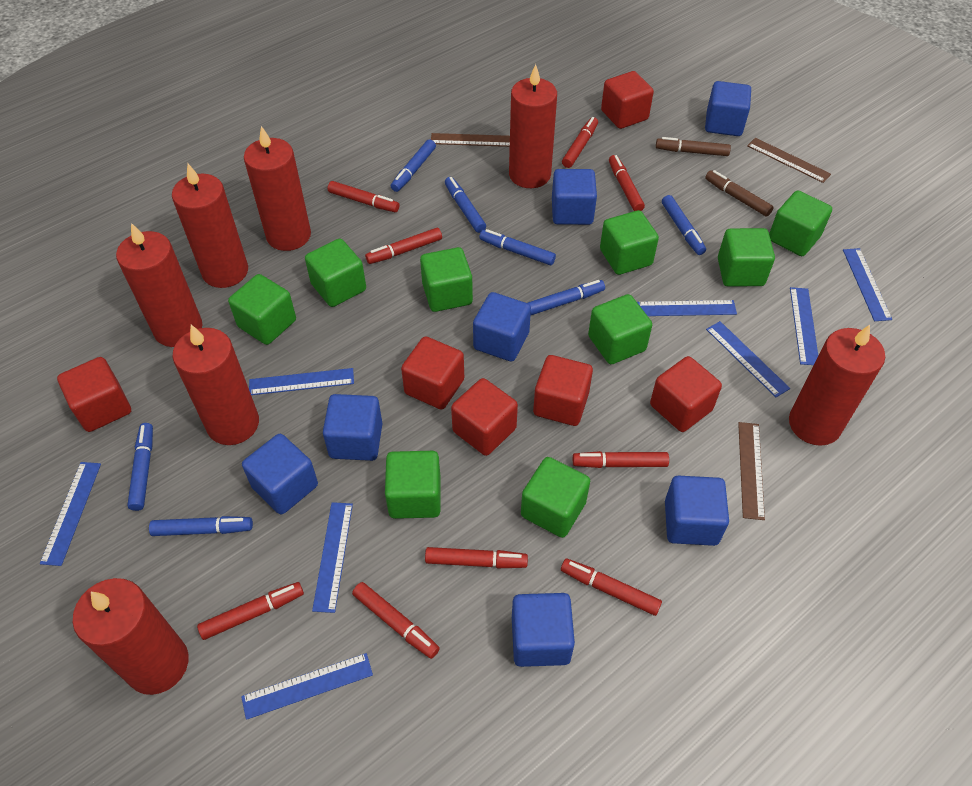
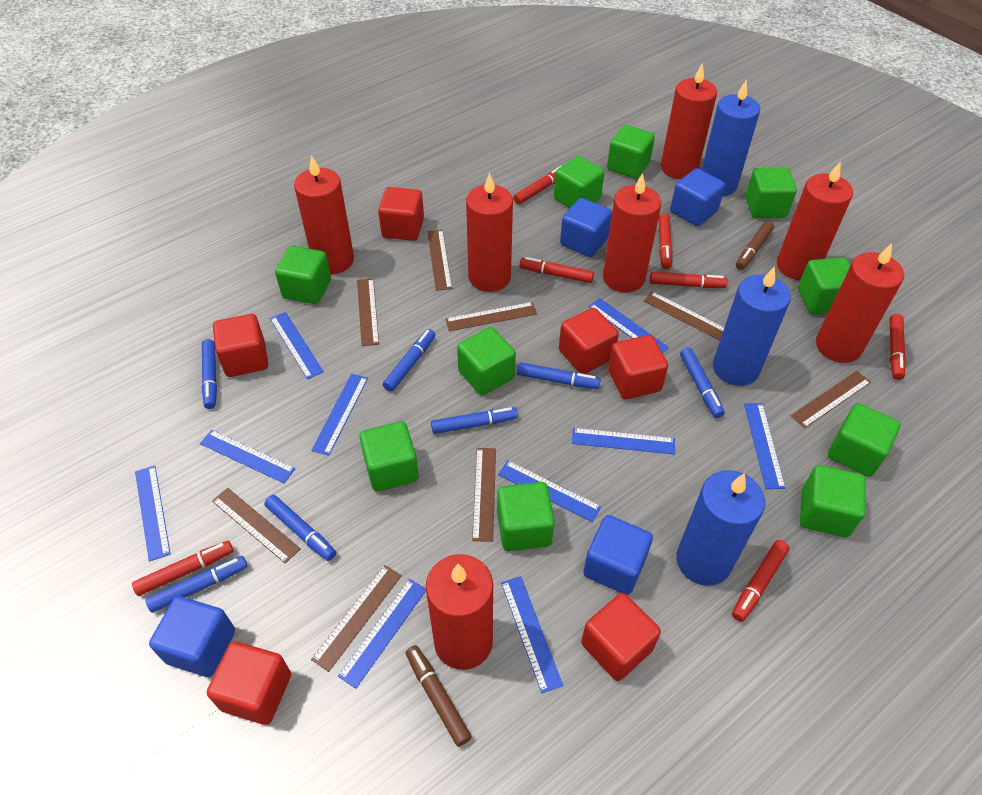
blue candle: 0 -> 3
blue cube: 7 -> 4
blue ruler: 8 -> 10
brown ruler: 3 -> 8
green cube: 9 -> 10
red marker: 9 -> 7

